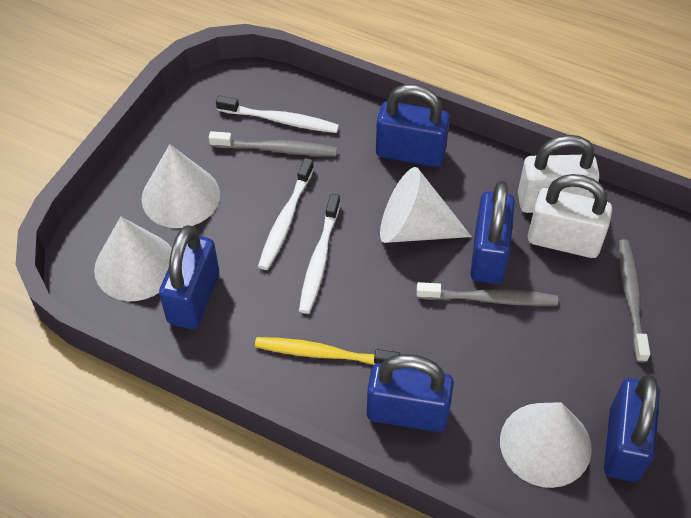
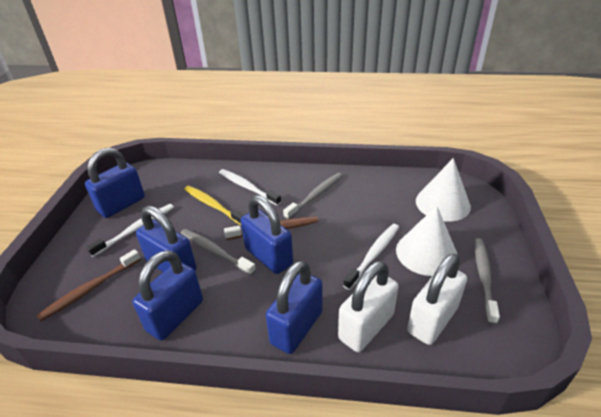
brown toothbrush: 0 -> 2
white cone: 4 -> 2

